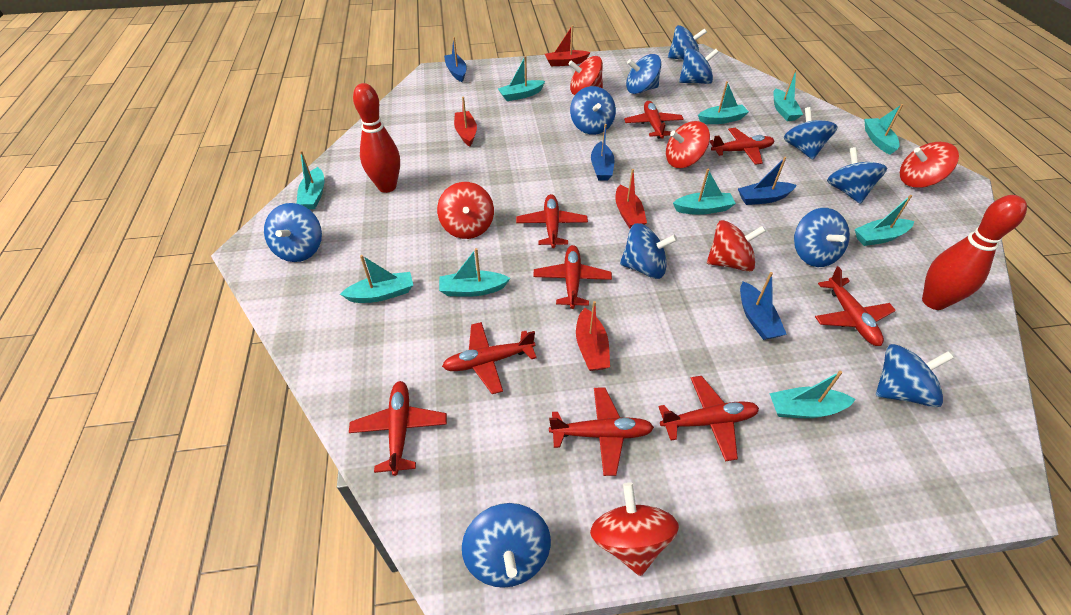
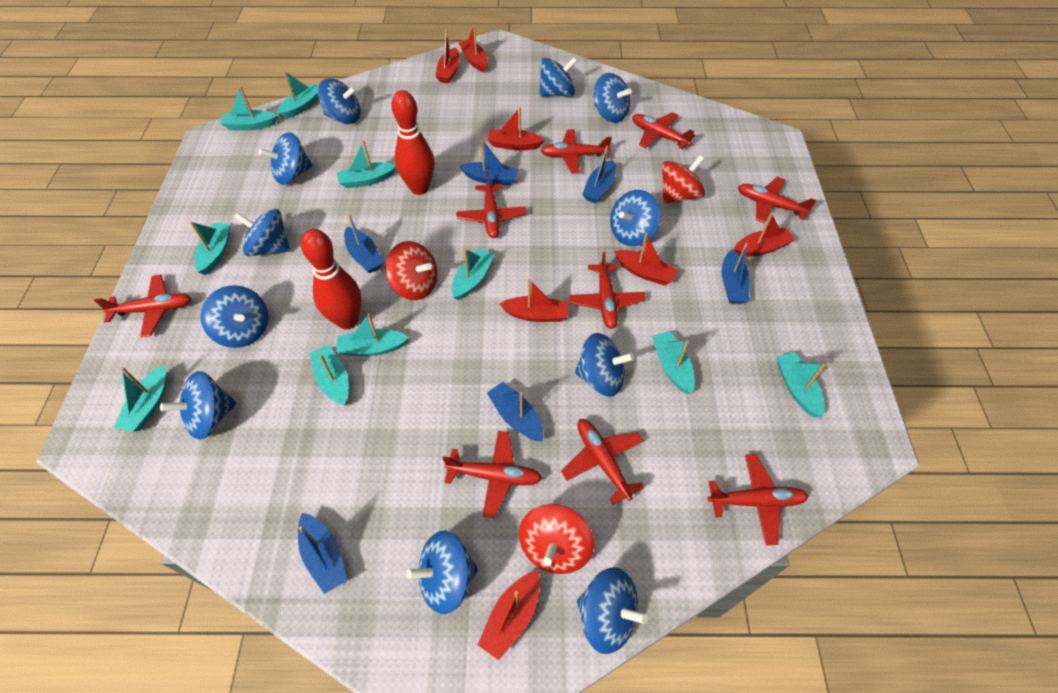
blue boat: 4 -> 6
red boat: 4 -> 7
red spinning top: 6 -> 3

